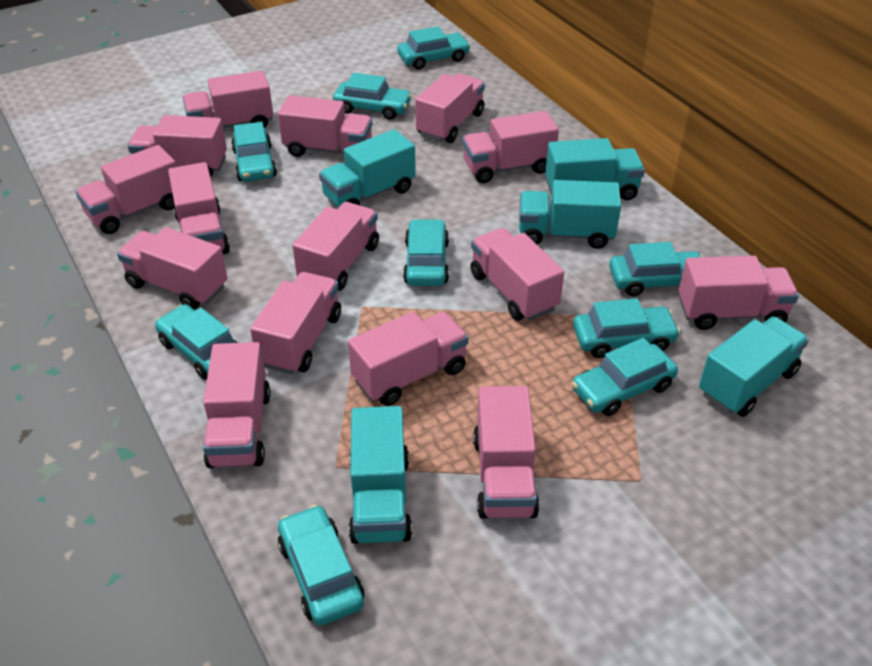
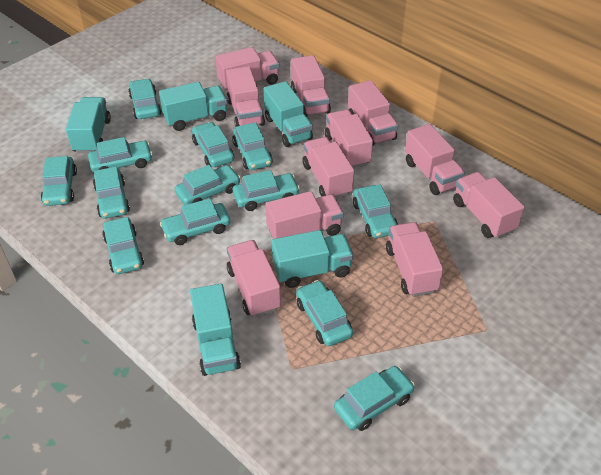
pink truck: 15 -> 11
turquoise car: 9 -> 13

